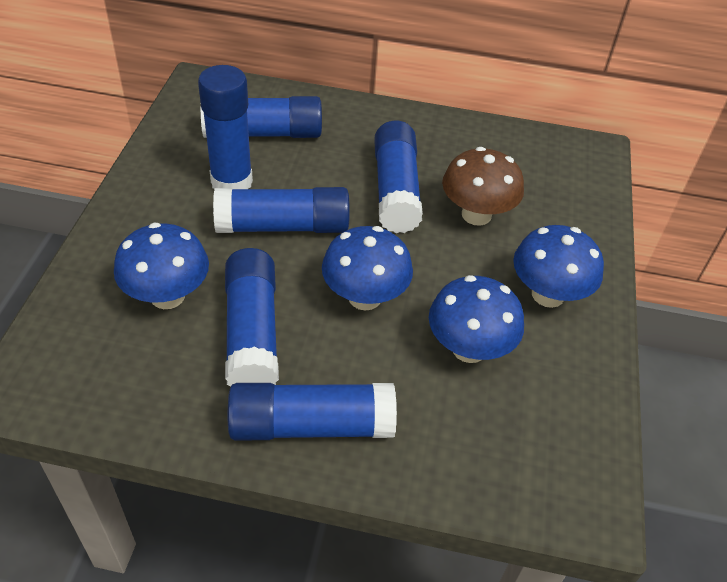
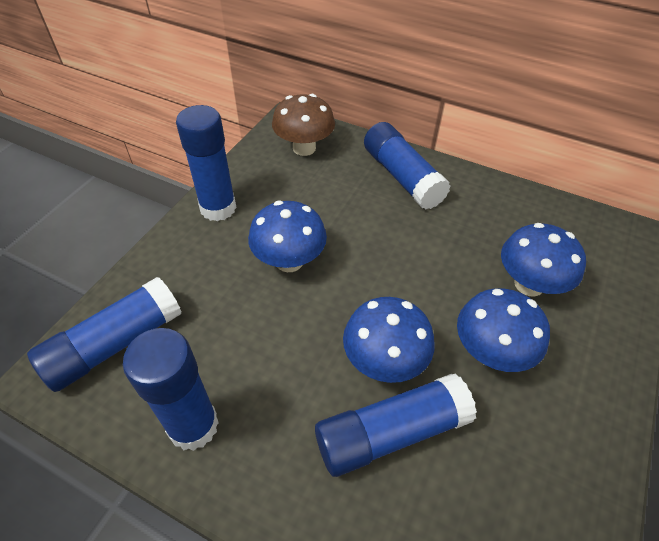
blue glue stick: 6 -> 5

